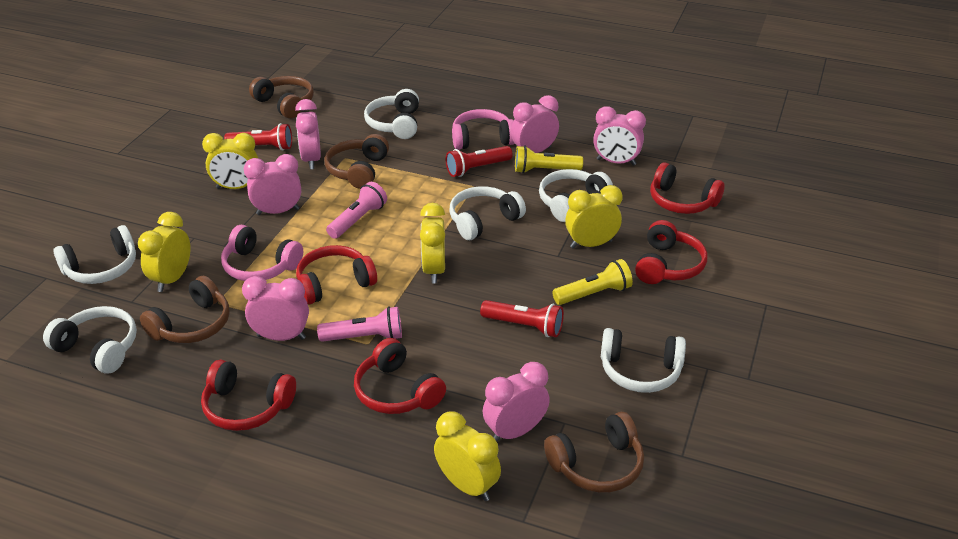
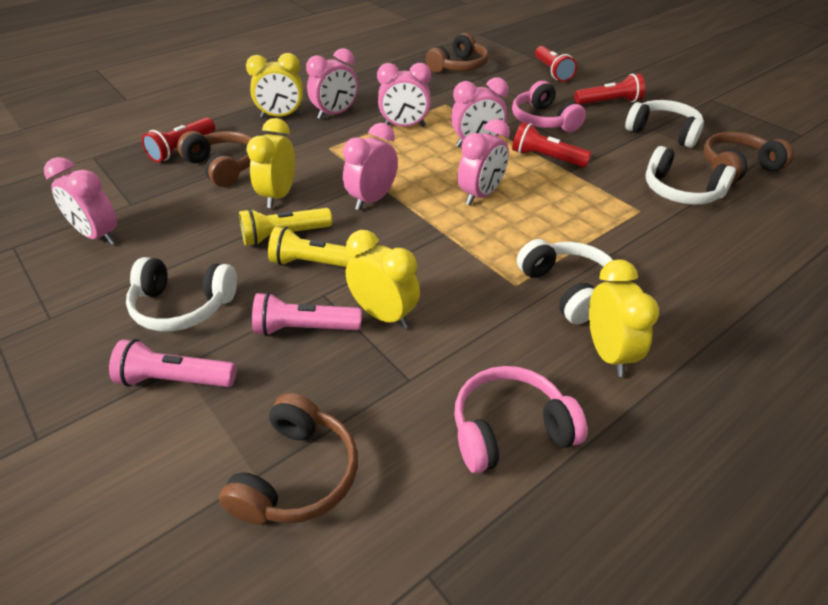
red flashlight: 3 -> 4
red headphones: 5 -> 0
white headphones: 6 -> 4
yellow clock: 5 -> 4

